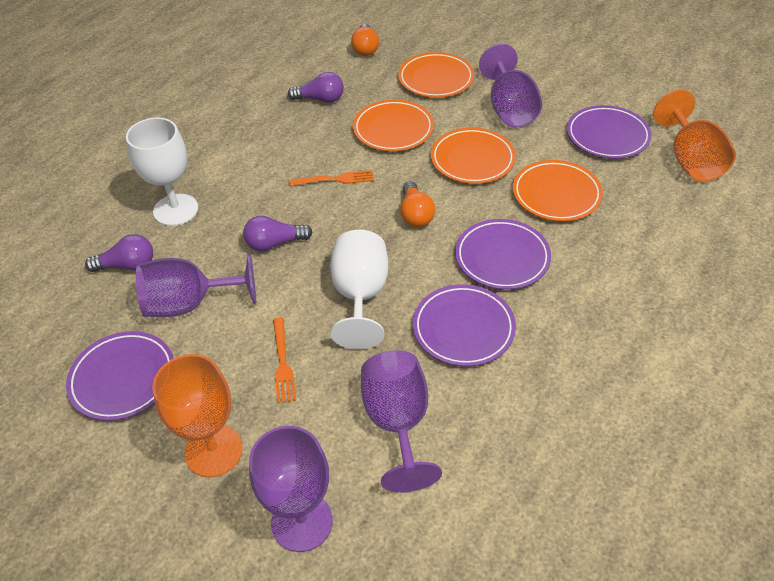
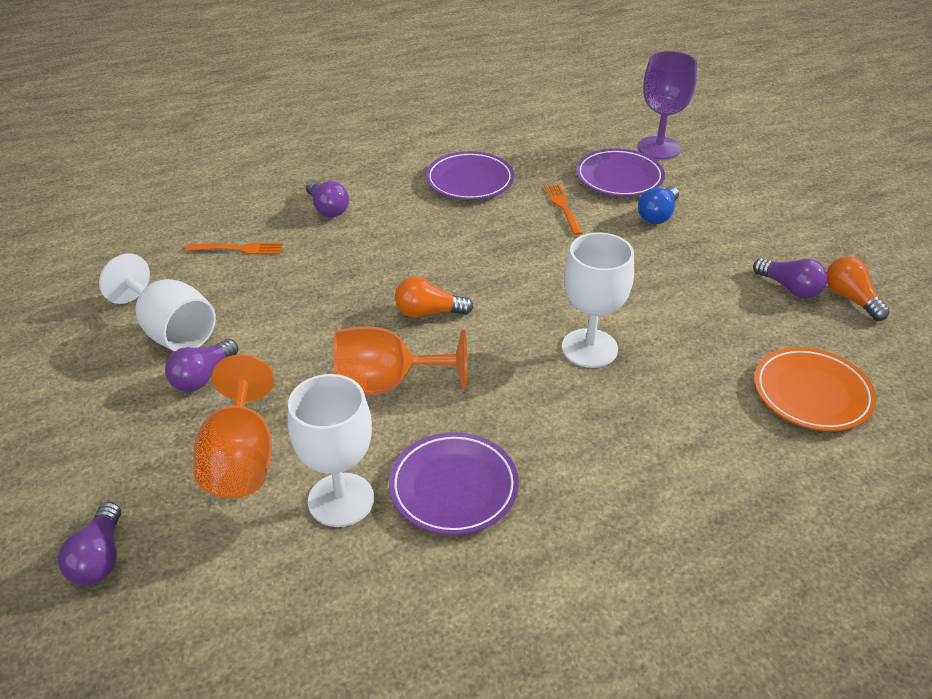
blue light bulb: 0 -> 1
orange plate: 4 -> 1
purple goblet: 4 -> 1
purple light bulb: 3 -> 4
purple plate: 4 -> 3
white goblet: 2 -> 3

